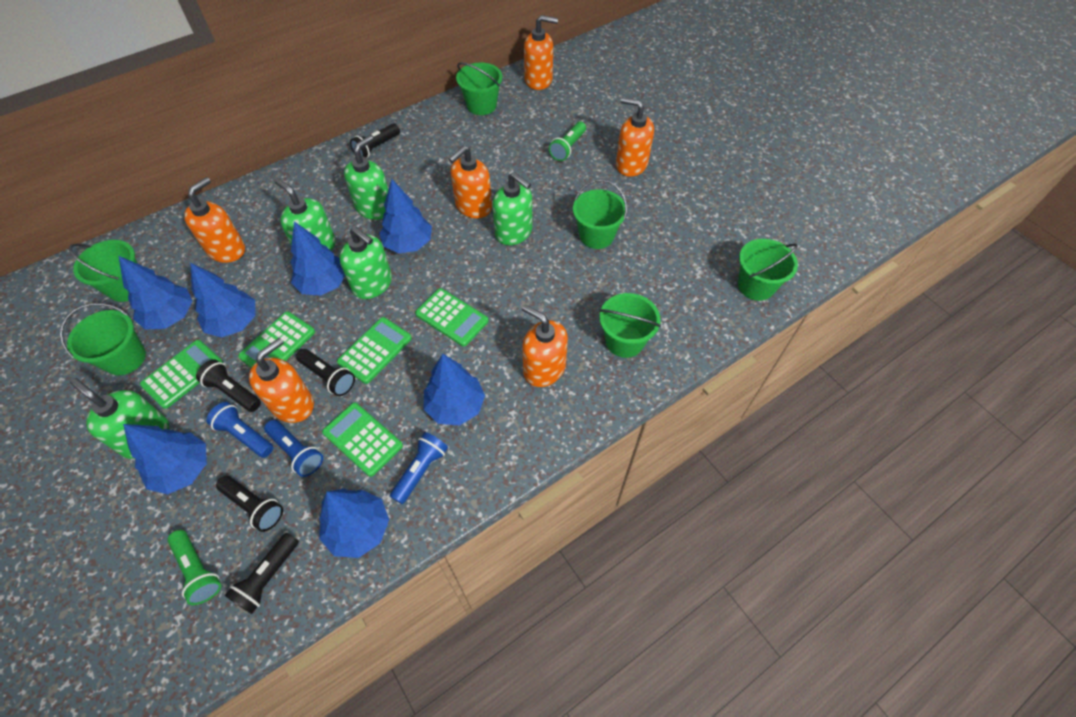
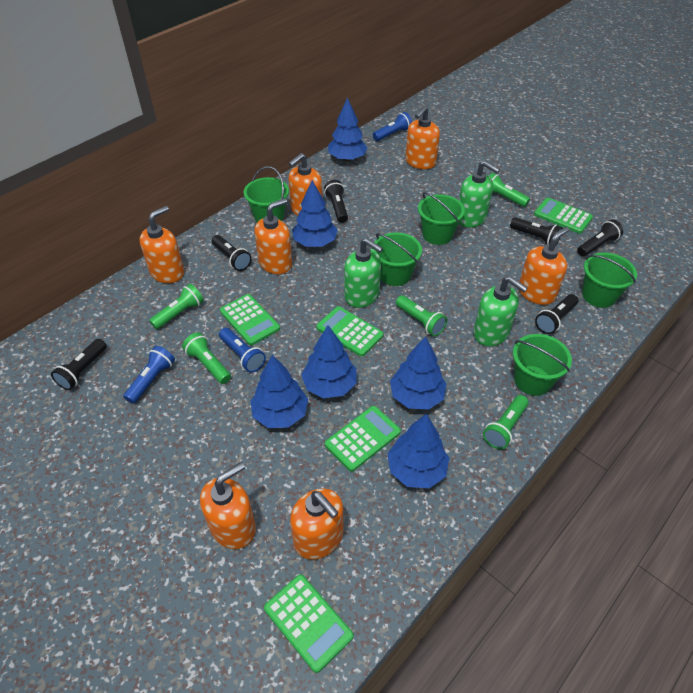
black flashlight: 5 -> 6
blue tree: 7 -> 6
green bucket: 6 -> 5
green flashlight: 2 -> 5
green soap dispenser: 5 -> 3
orange soap dispenser: 6 -> 7

